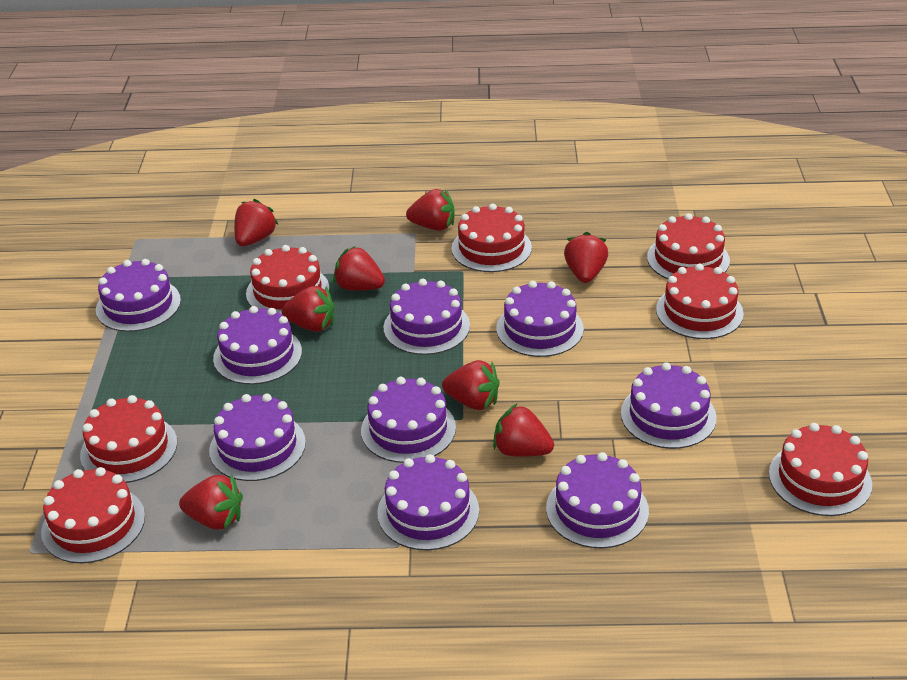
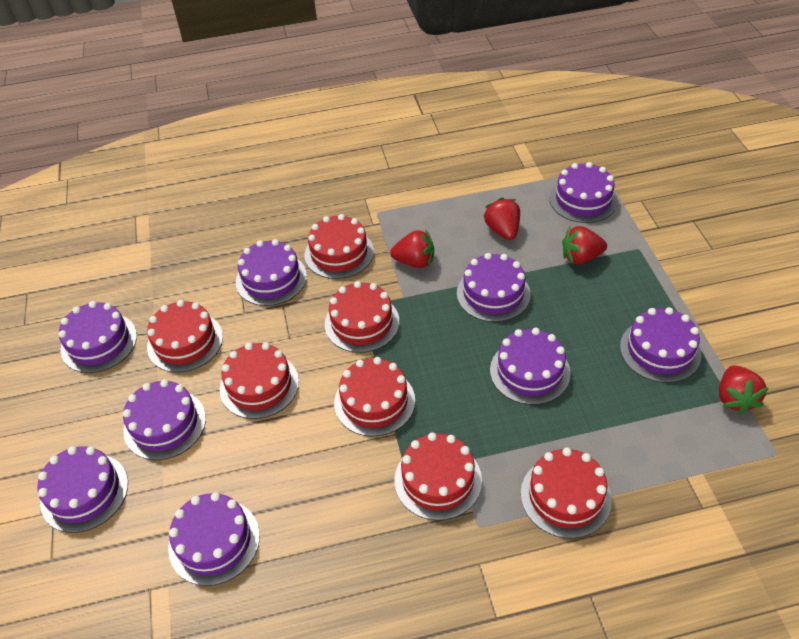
red strawberry: 8 -> 4

